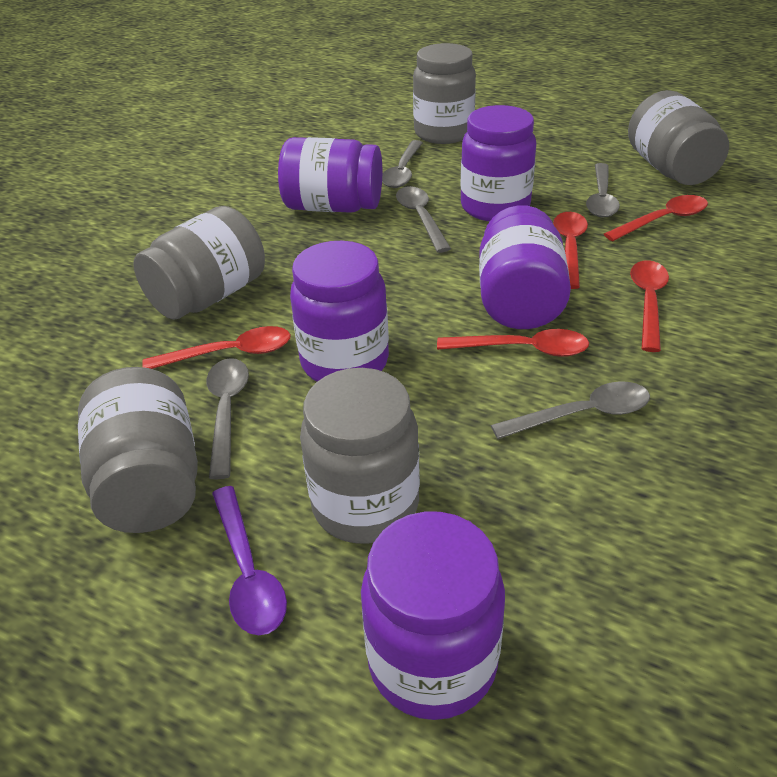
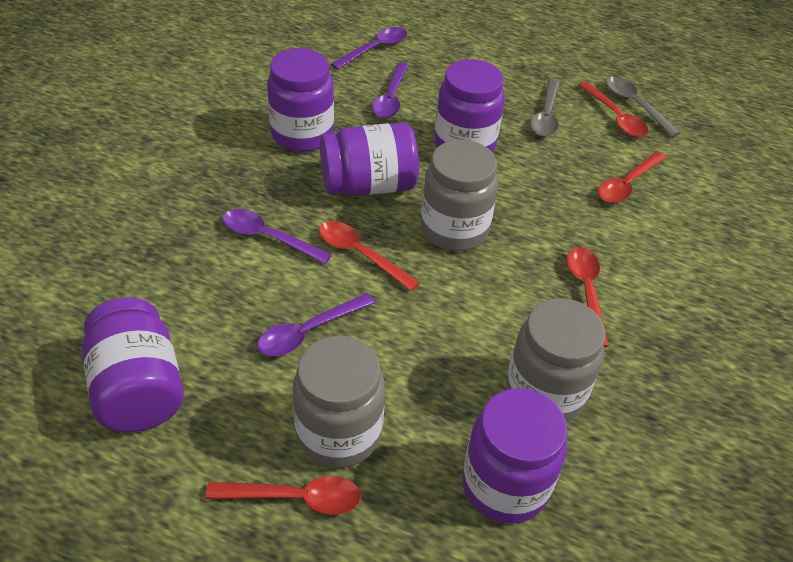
grey jar: 5 -> 3
grey spoon: 5 -> 2
purple spoon: 1 -> 4

